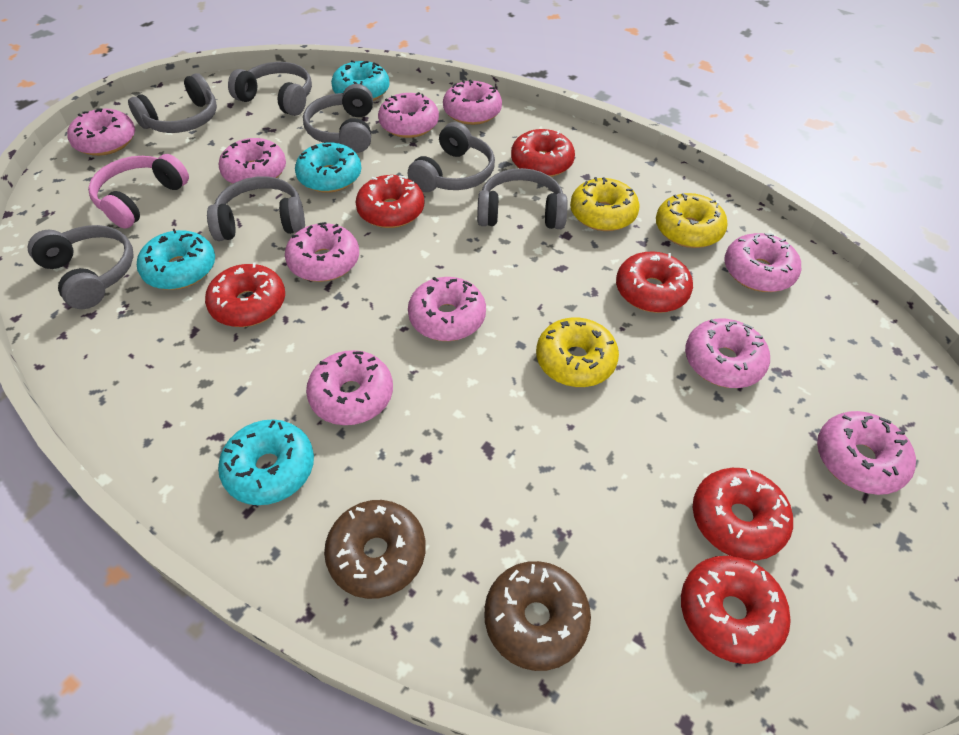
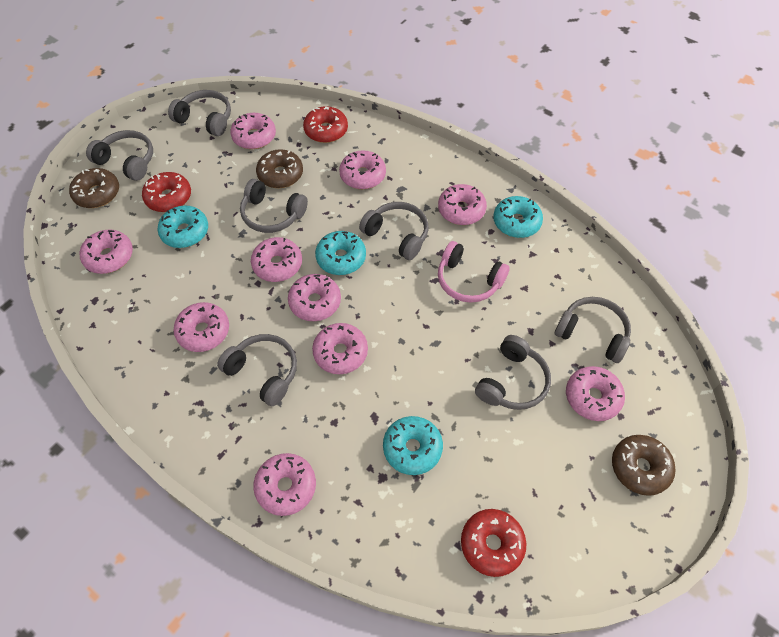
brown donut: 2 -> 3
red donut: 6 -> 3
yellow donut: 3 -> 0

